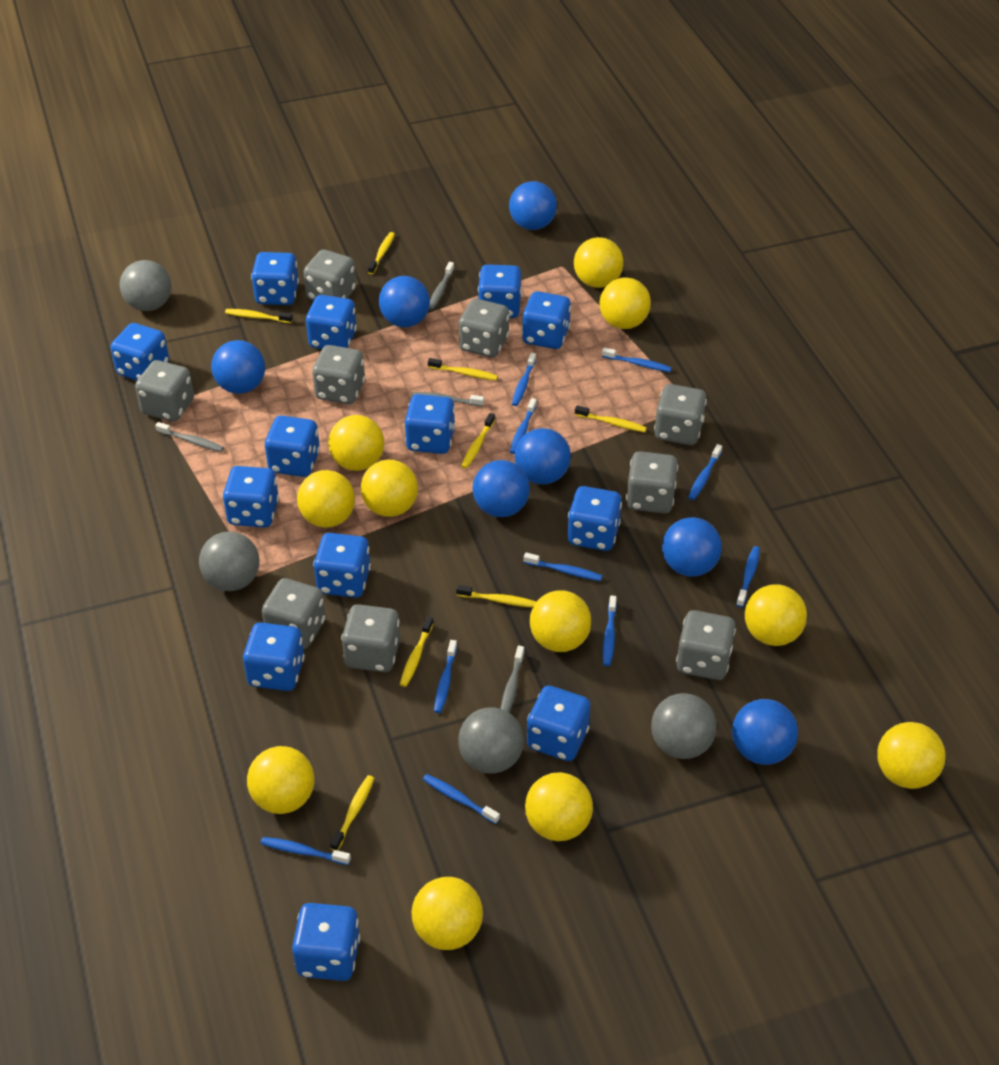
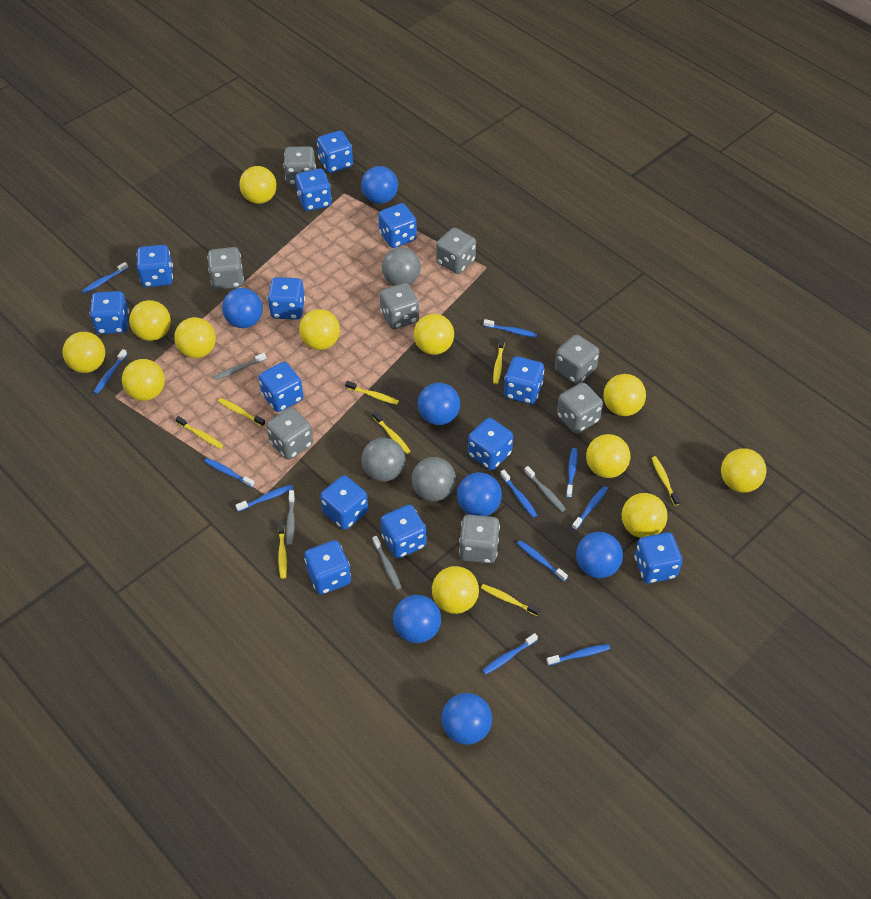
blue toothbrush: 10 -> 11
grey ball: 4 -> 3
grey dice: 9 -> 8
yellow ball: 11 -> 12

